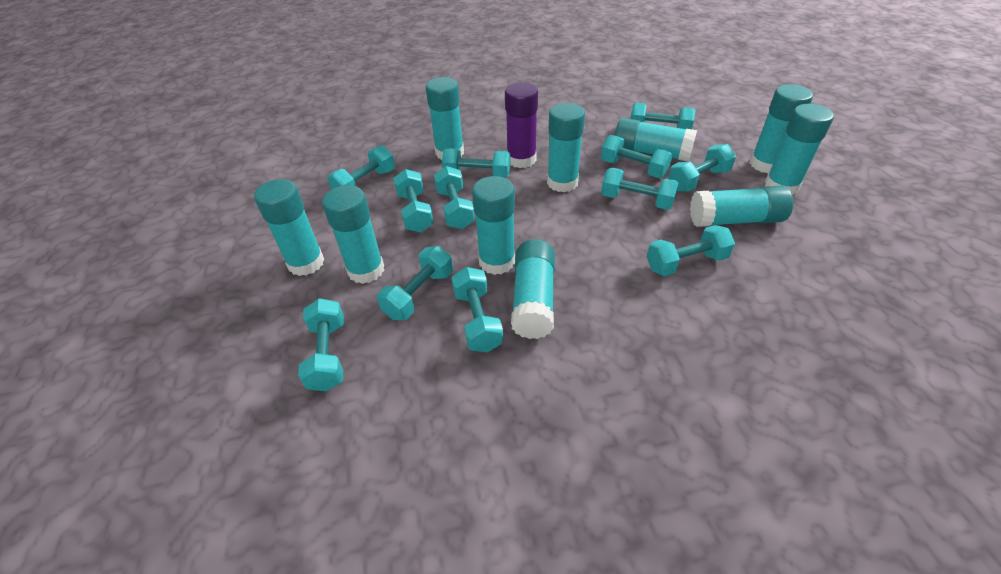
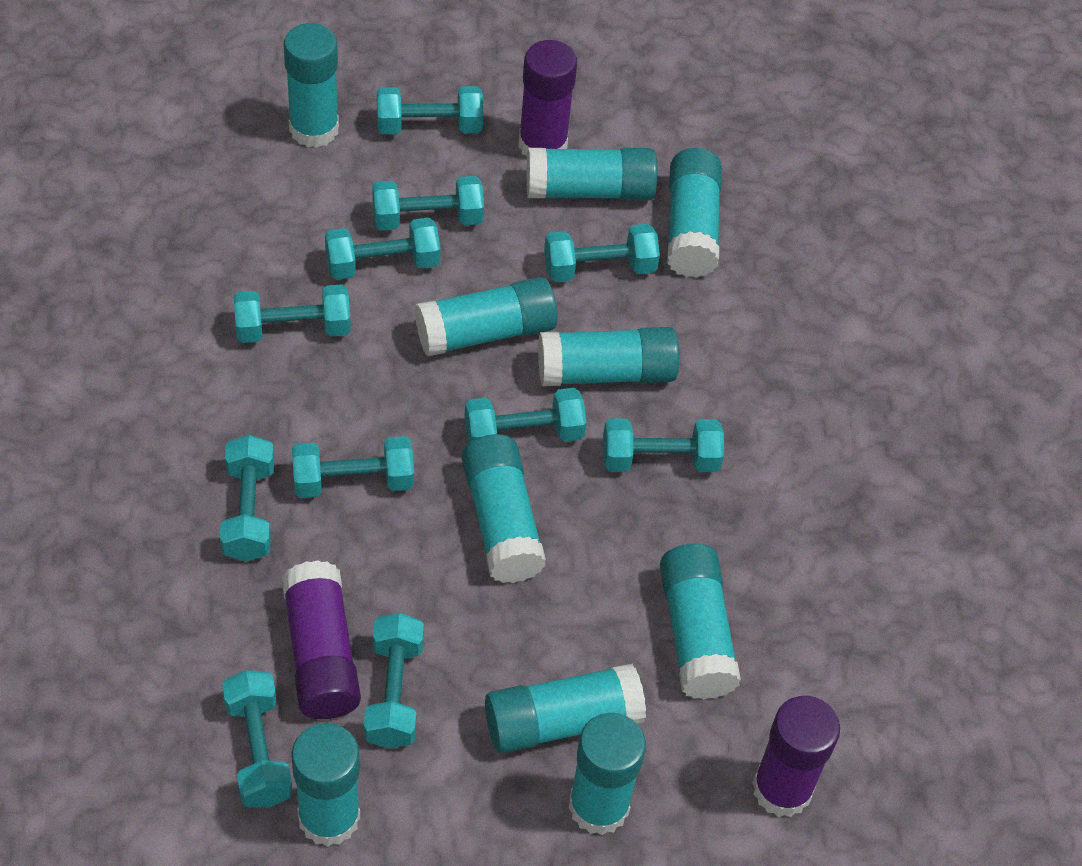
purple glue stick: 1 -> 3
turquoise dumbbell: 12 -> 11

